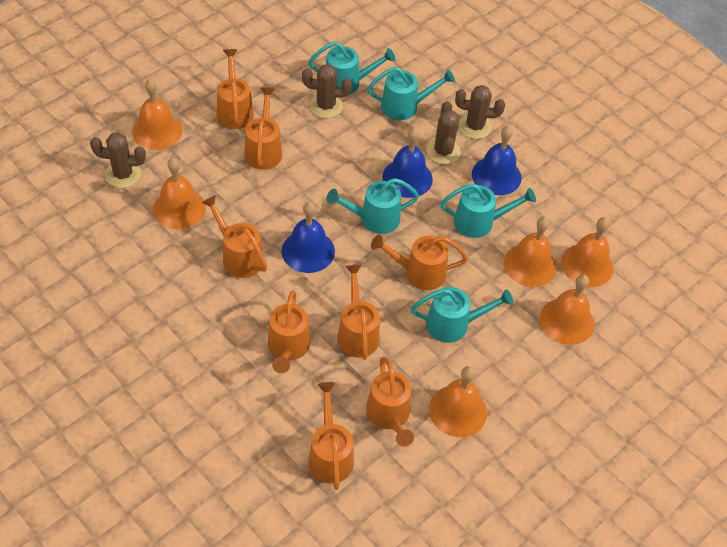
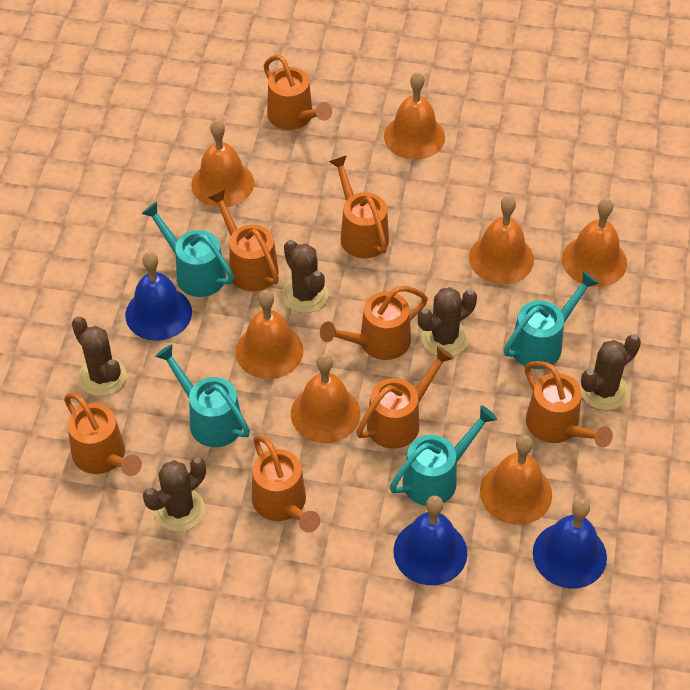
brown cactus: 4 -> 5
orange bell: 6 -> 7
turquoise watering can: 5 -> 4

